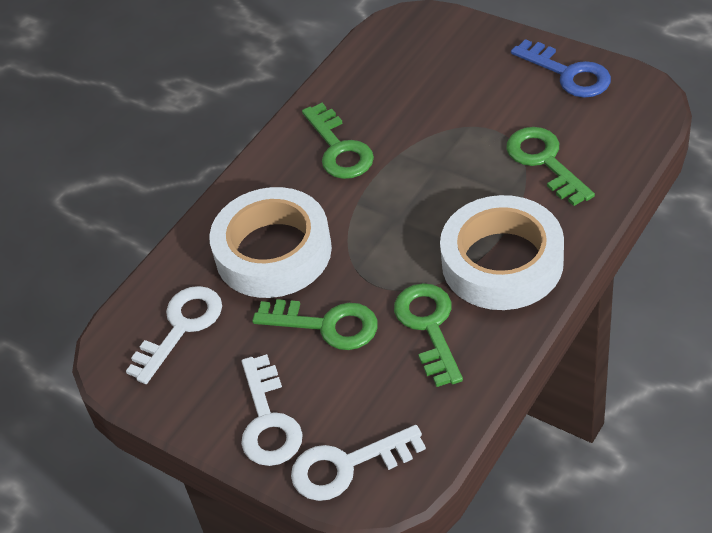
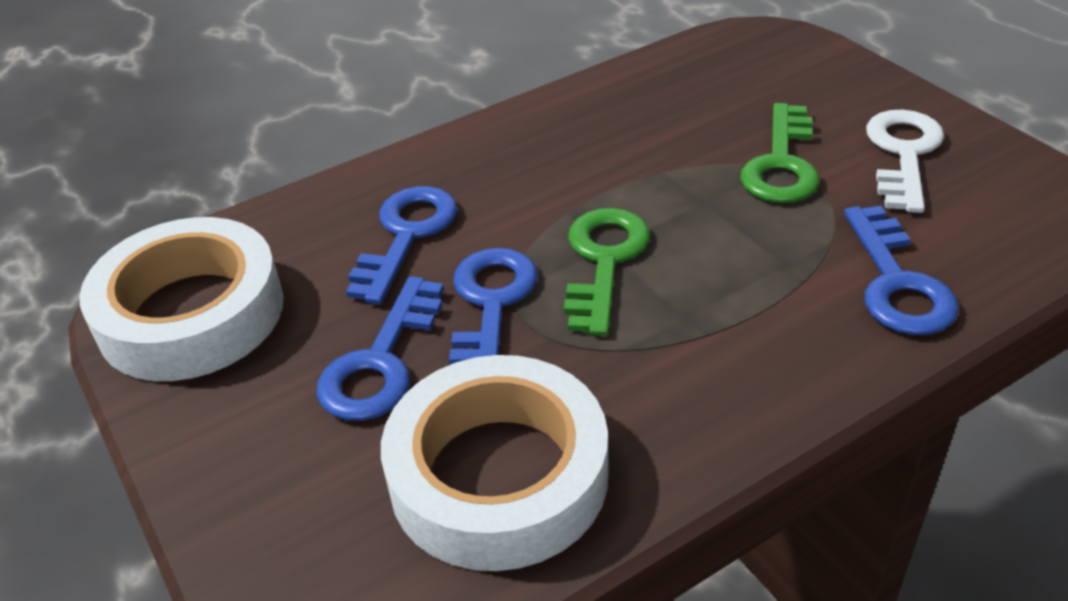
blue key: 1 -> 4
green key: 4 -> 2
white key: 3 -> 1

